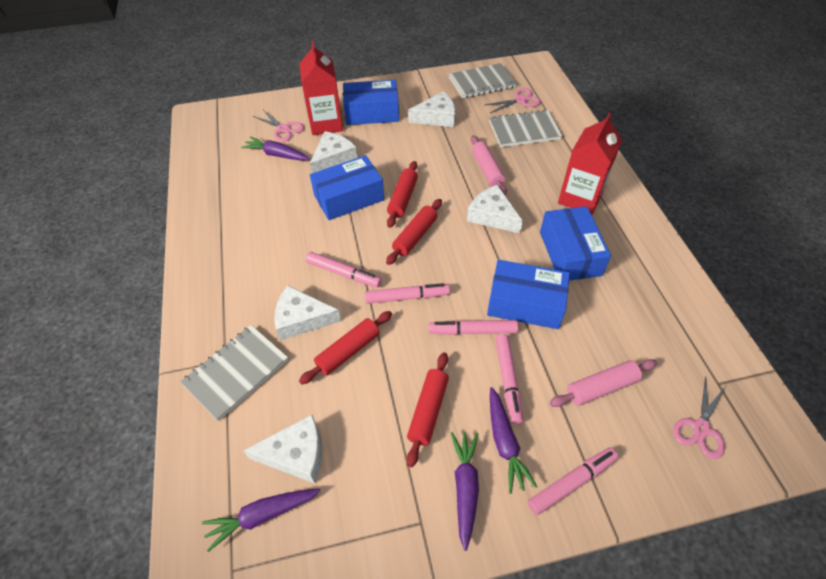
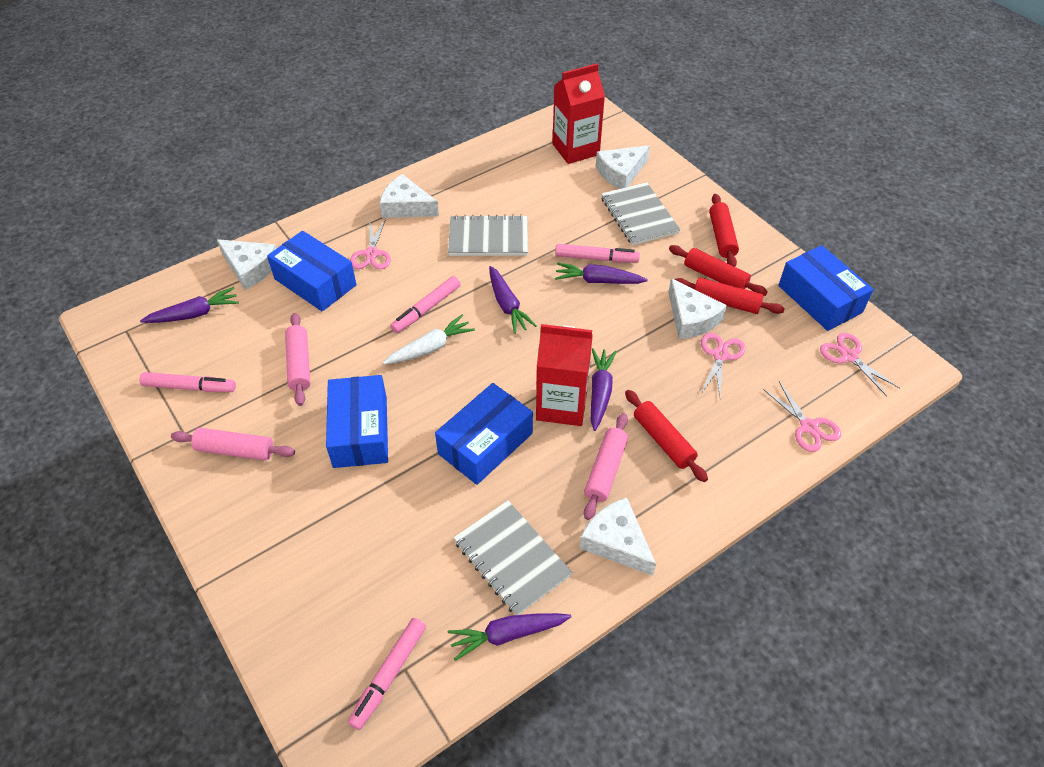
pink marker: 5 -> 4
pink rolling pin: 2 -> 3
pink scissors: 3 -> 4
purple carrot: 4 -> 5
white carrot: 0 -> 1

